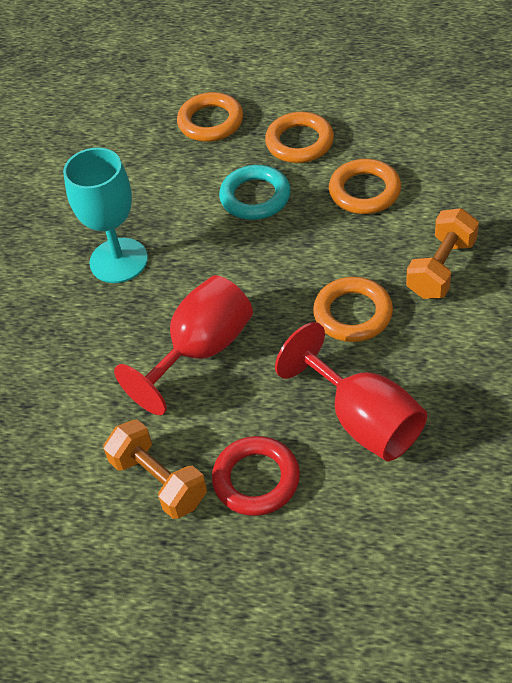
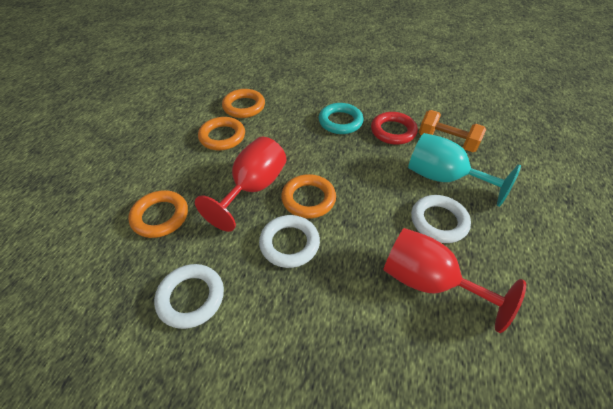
orange dumbbell: 2 -> 1
white ring: 0 -> 3

